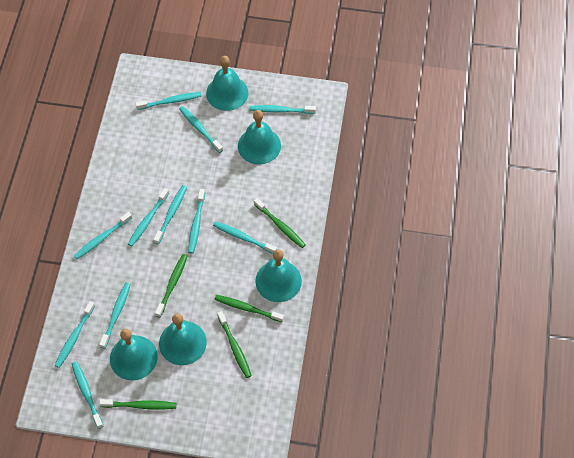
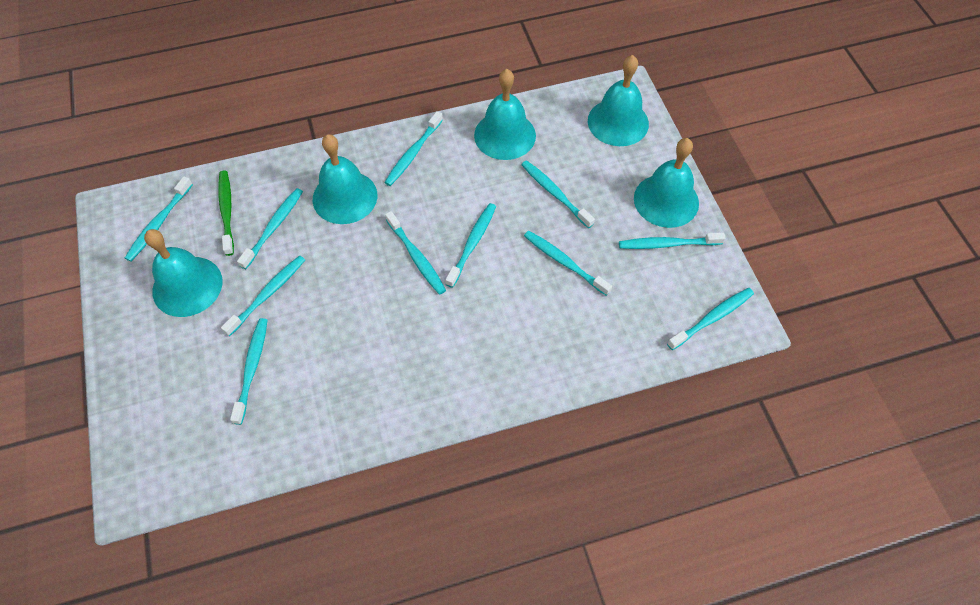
green toothbrush: 5 -> 1

